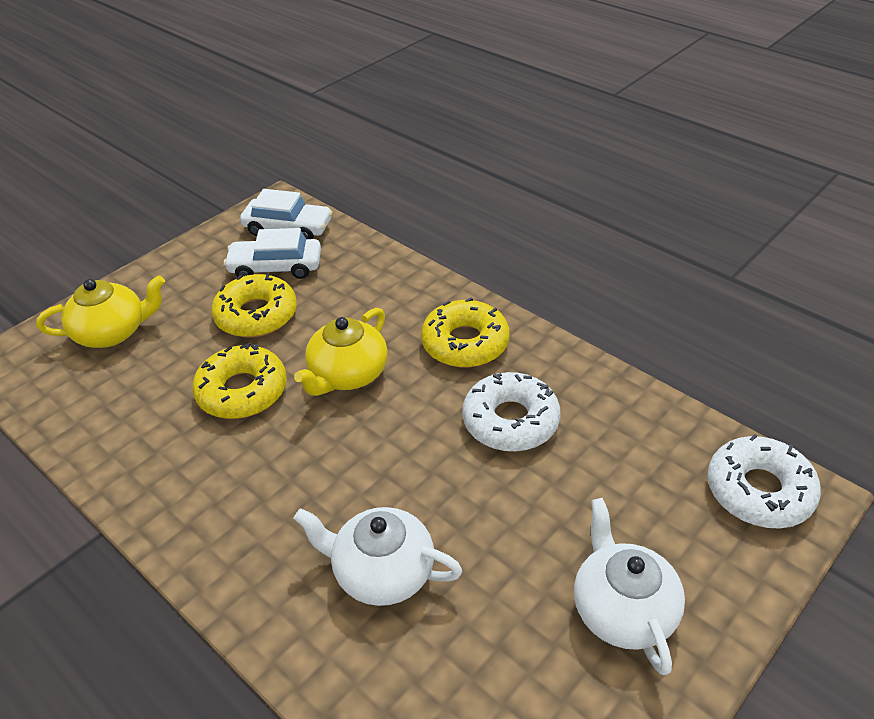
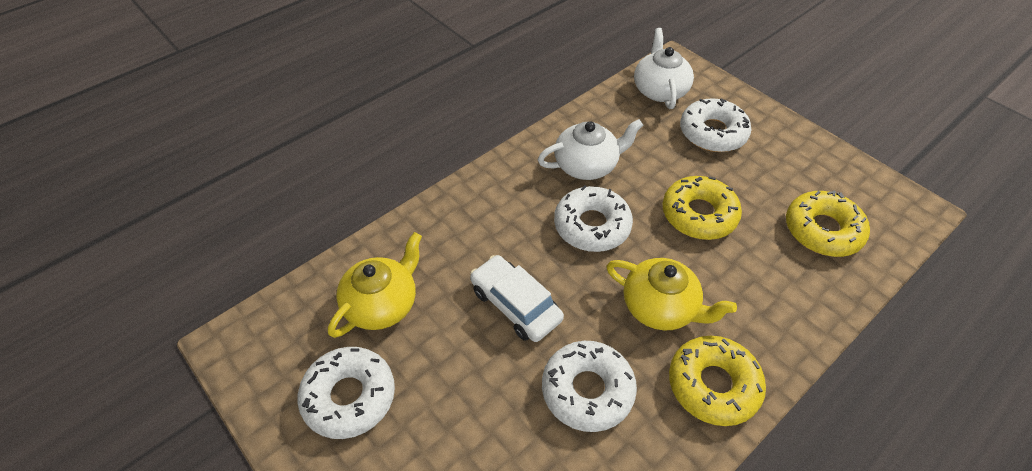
white car: 2 -> 1
white donut: 2 -> 4

